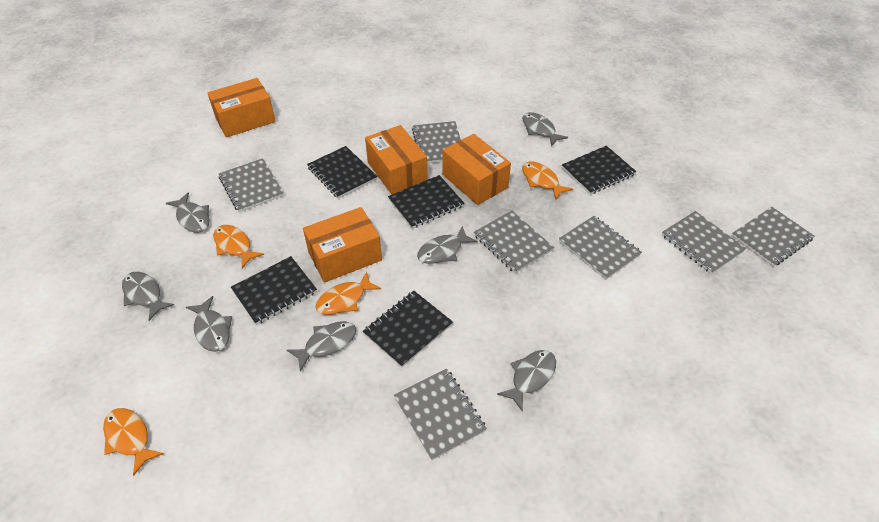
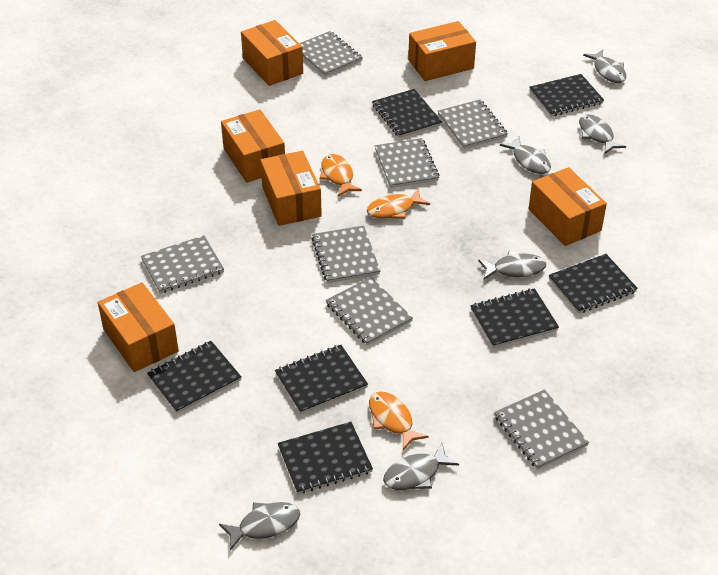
black notebook: 5 -> 7
grey fish: 7 -> 6
orange box: 4 -> 6
orange fish: 4 -> 3

